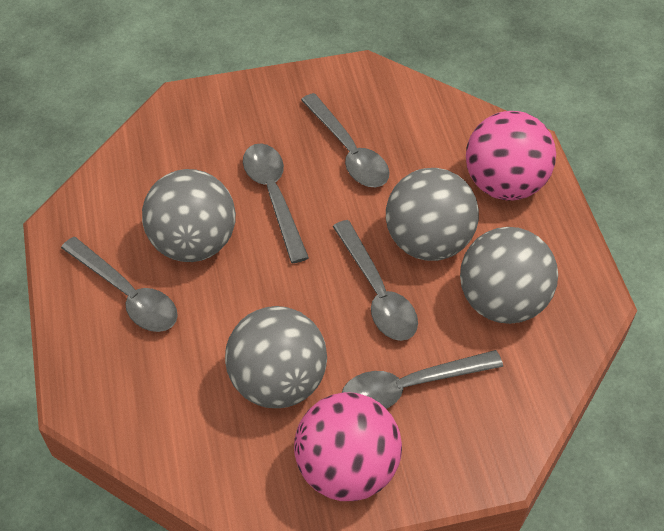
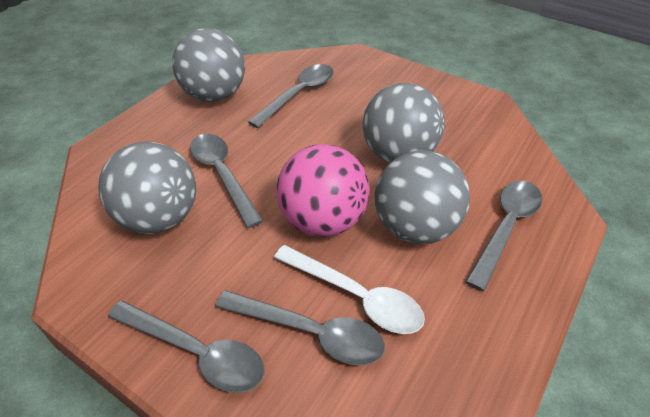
pink ball: 2 -> 1
white spoon: 0 -> 1

